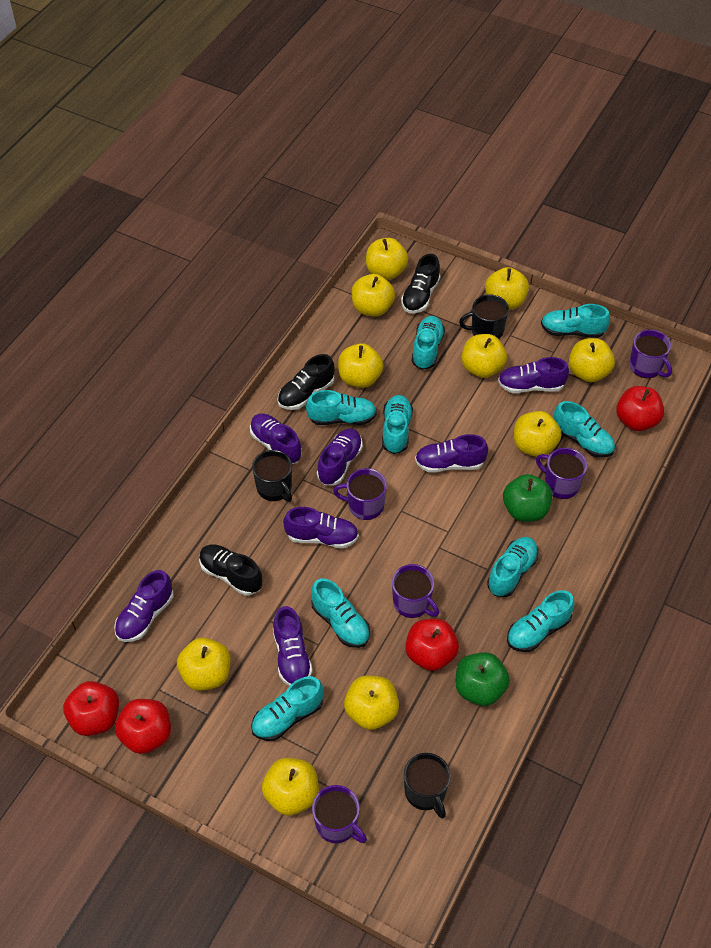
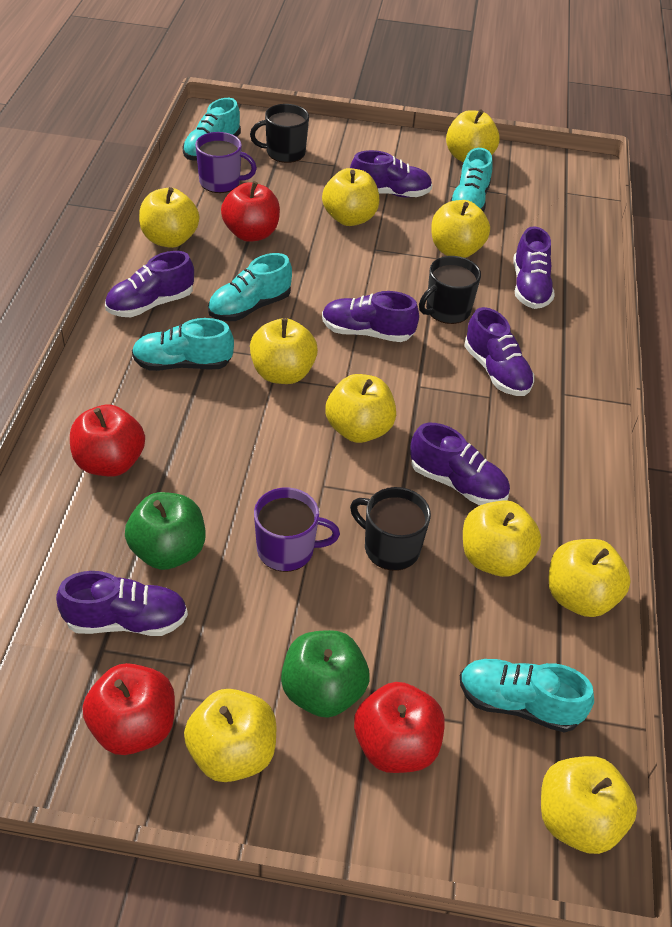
black shoe: 3 -> 0
purple mug: 5 -> 2
turquoise shoe: 9 -> 5

